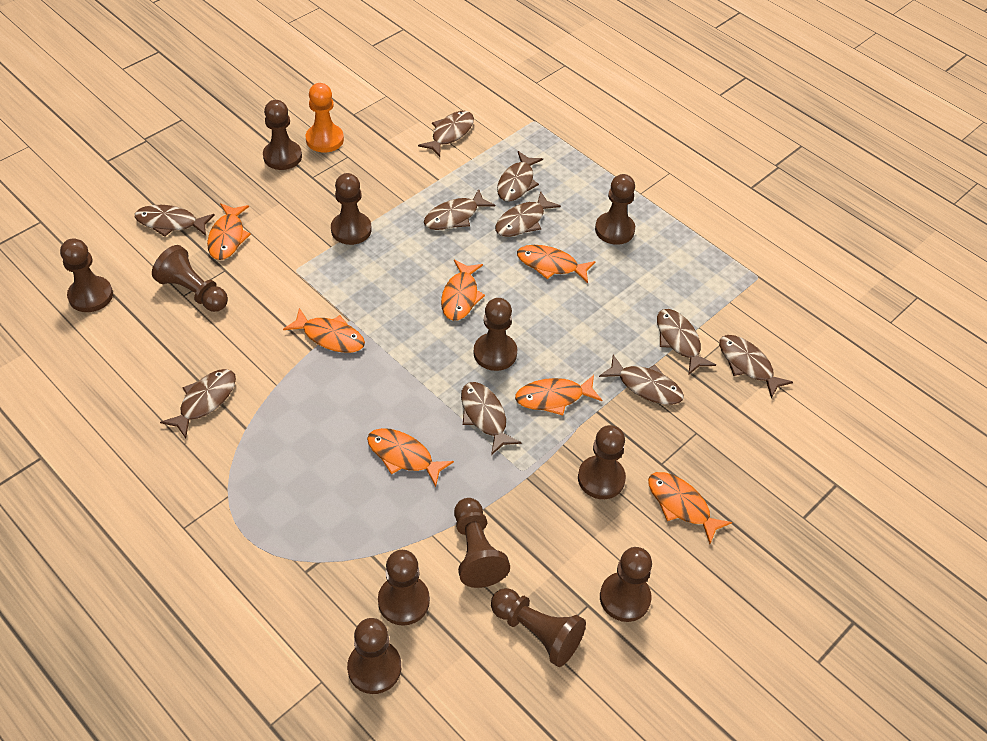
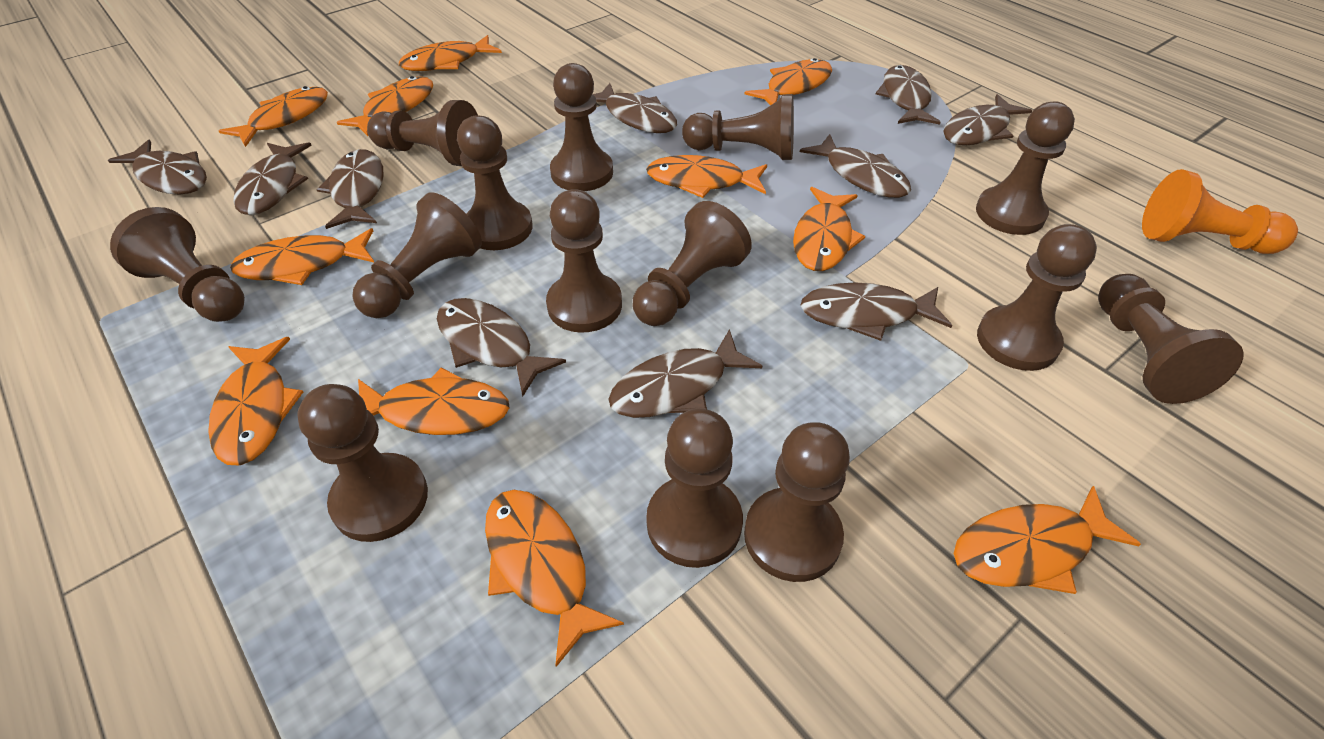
brown pawn: 12 -> 14
orange fish: 7 -> 11

